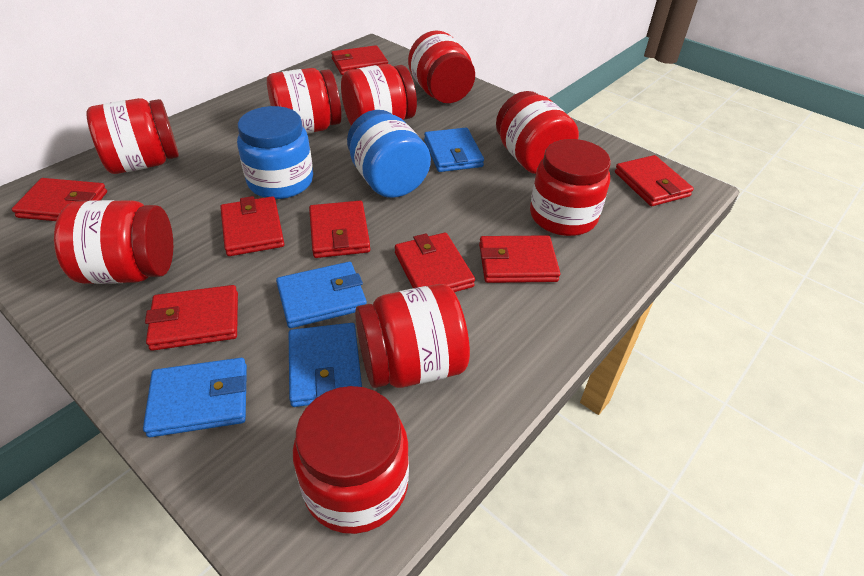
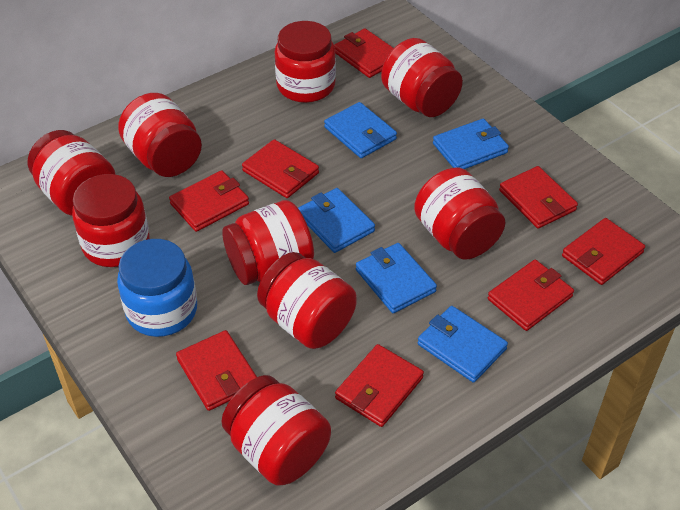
blue jar: 2 -> 1
blue wallet: 4 -> 5

